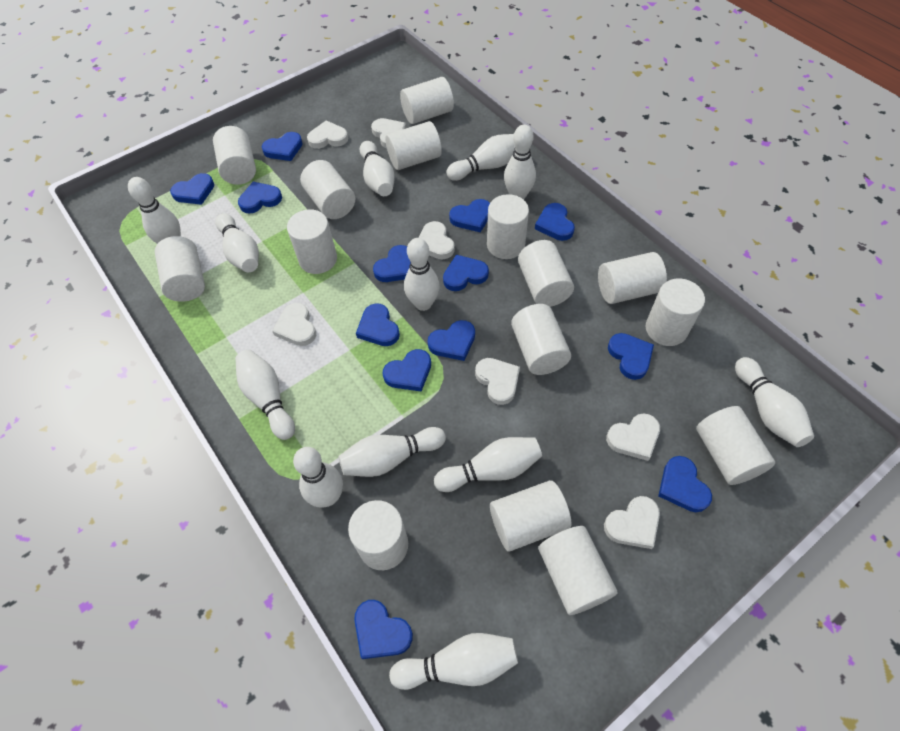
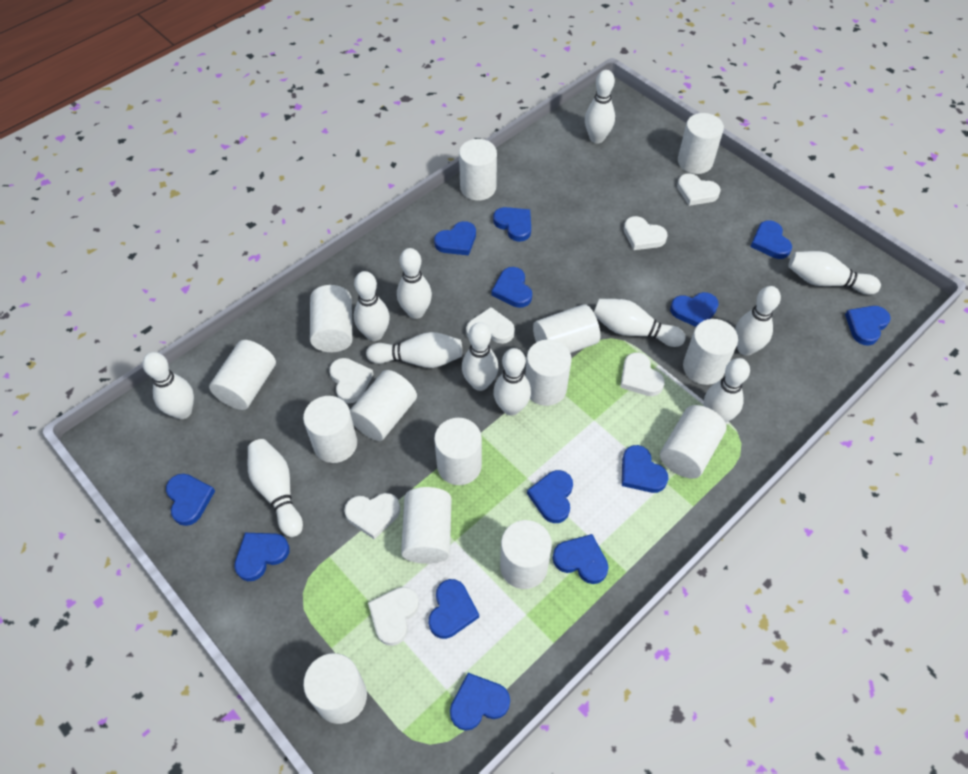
white cylinder: 15 -> 14

